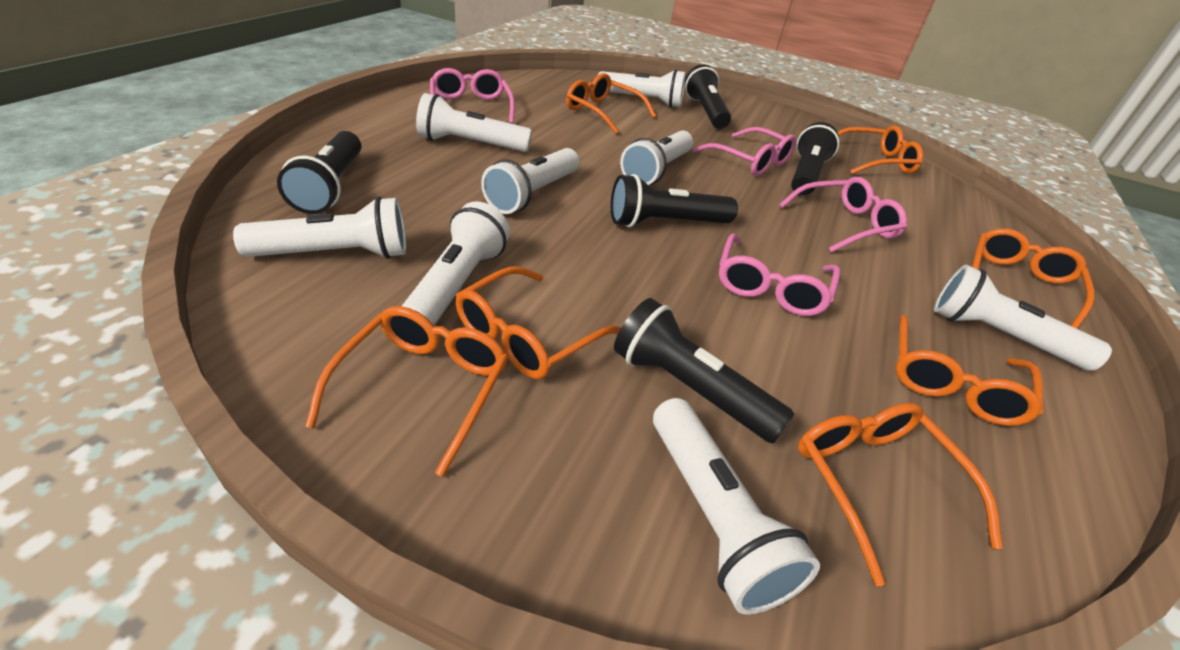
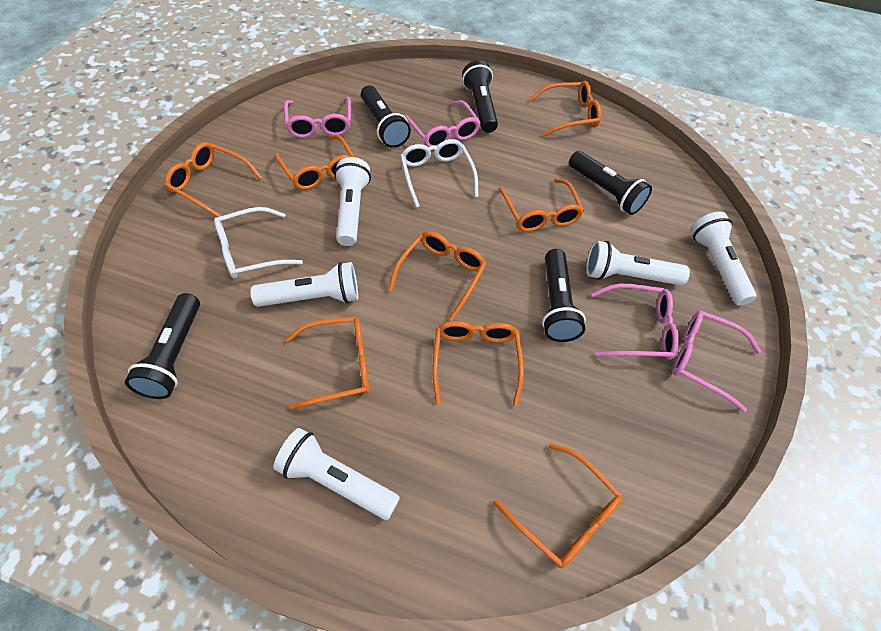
orange glasses: 7 -> 8
white flashlight: 8 -> 5
white glasses: 0 -> 2

